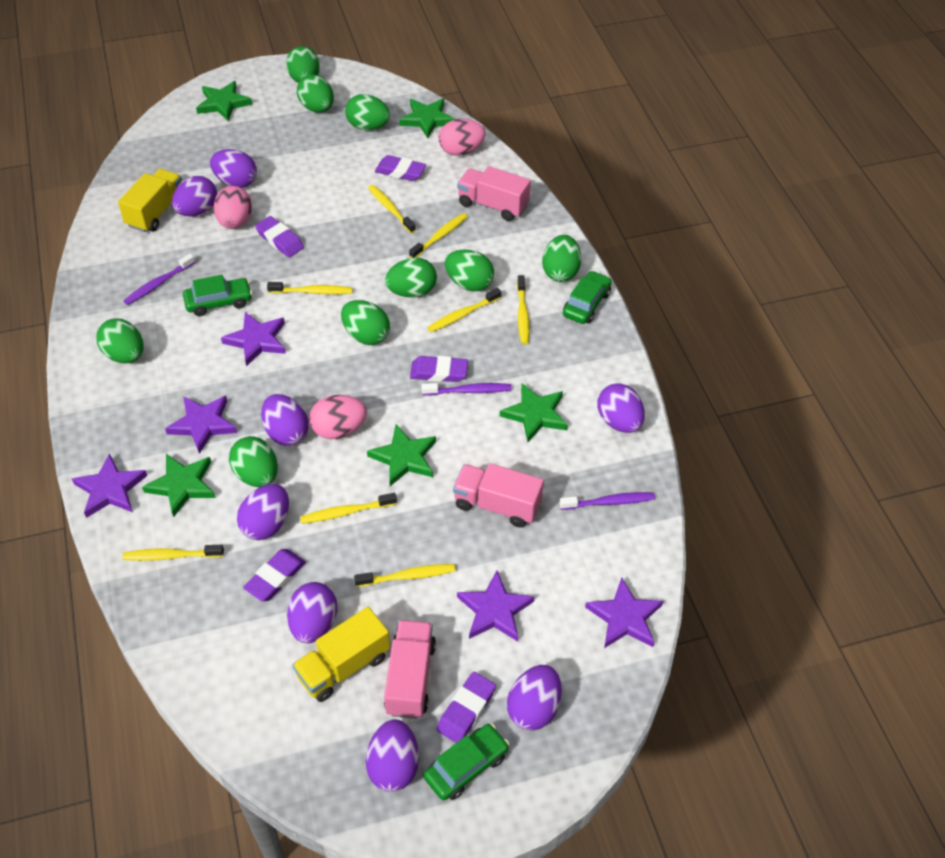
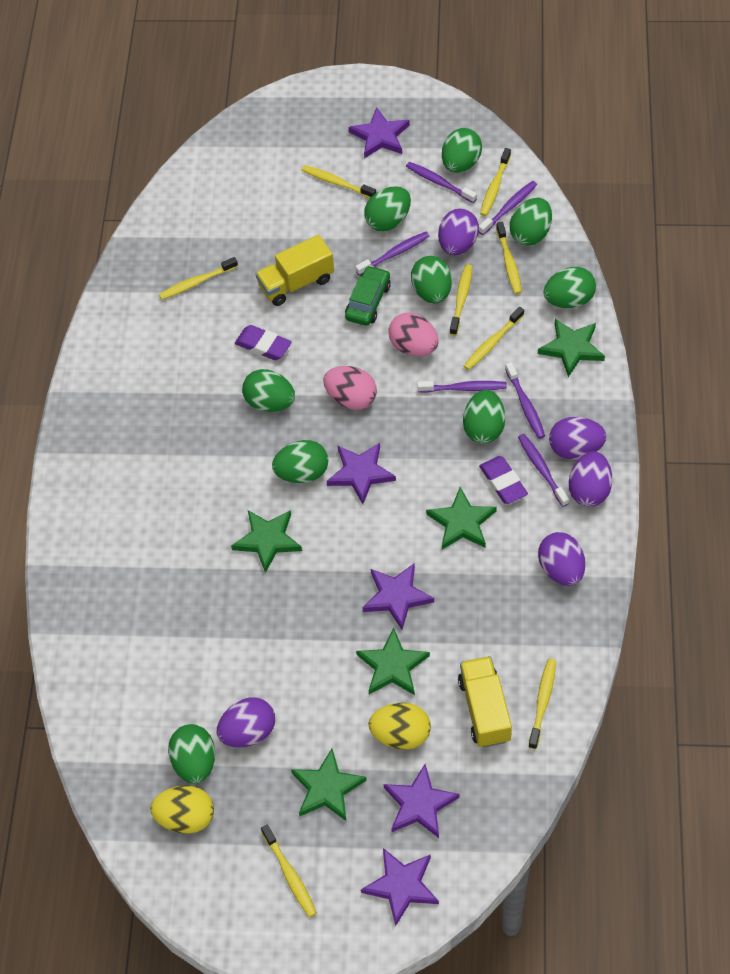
green car: 3 -> 1
pink egg: 3 -> 2
pink truck: 3 -> 0
purple egg: 8 -> 5
purple eraser: 5 -> 2
purple toothbrush: 3 -> 6
yellow egg: 0 -> 2

